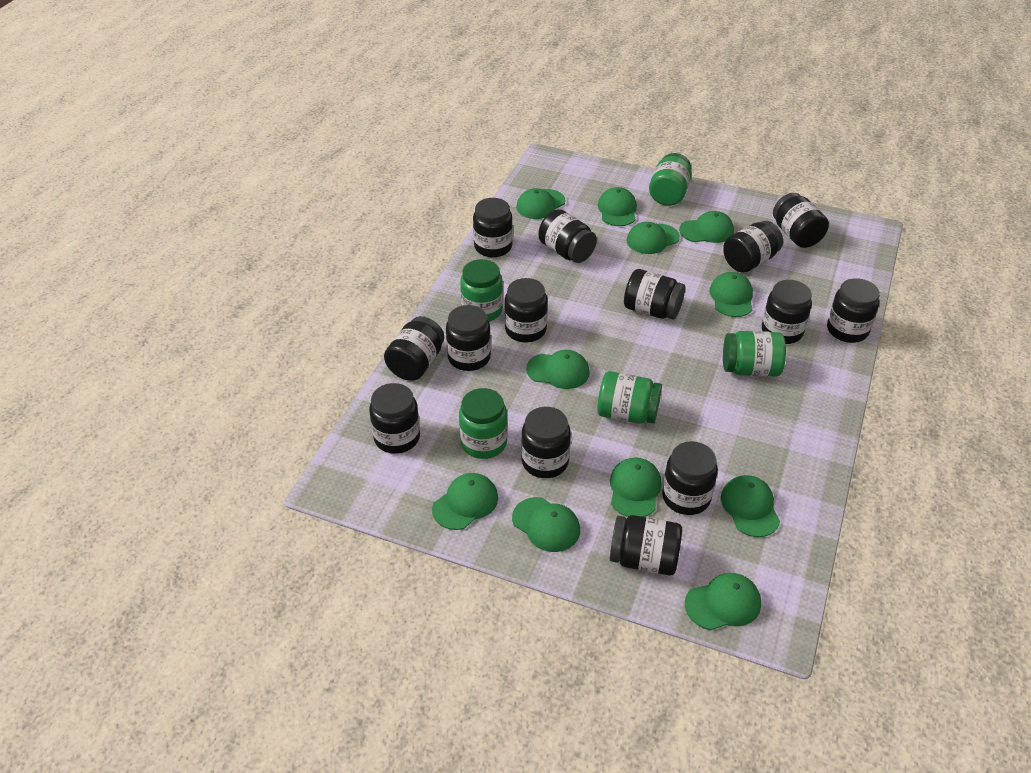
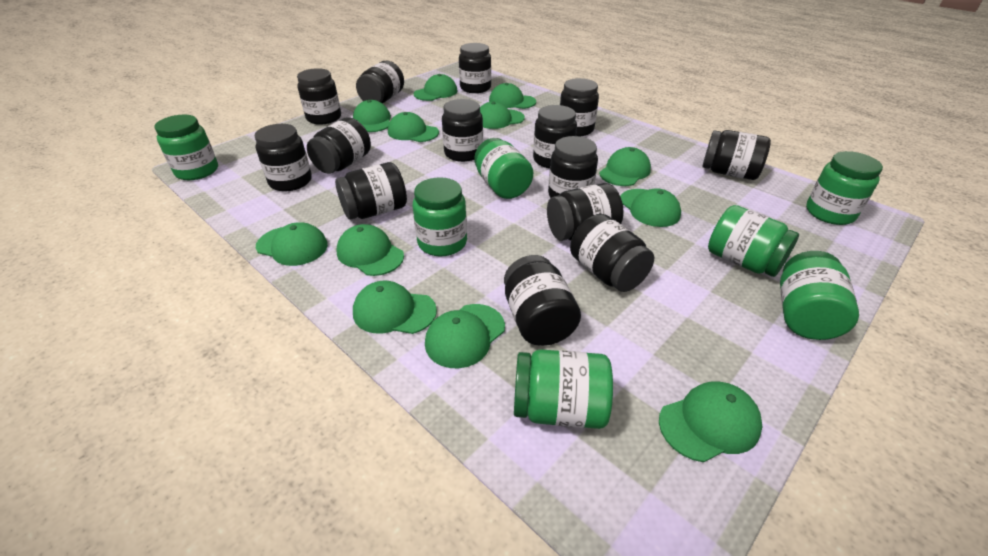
green cap: 11 -> 12
green jar: 5 -> 7

